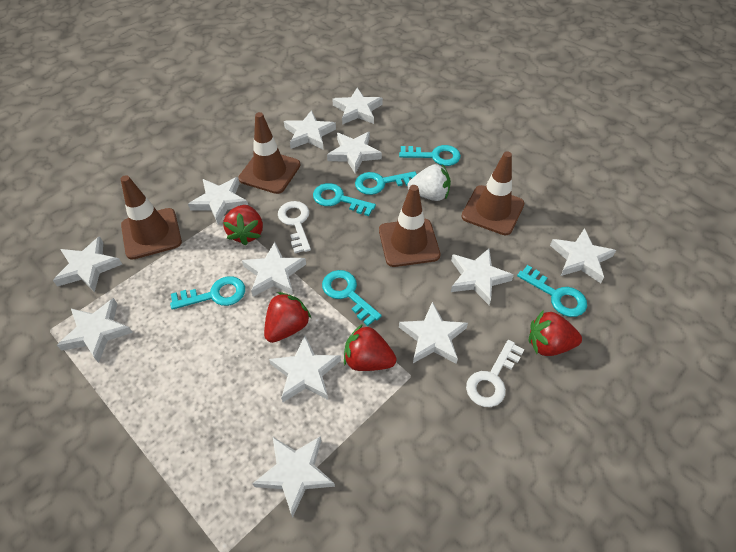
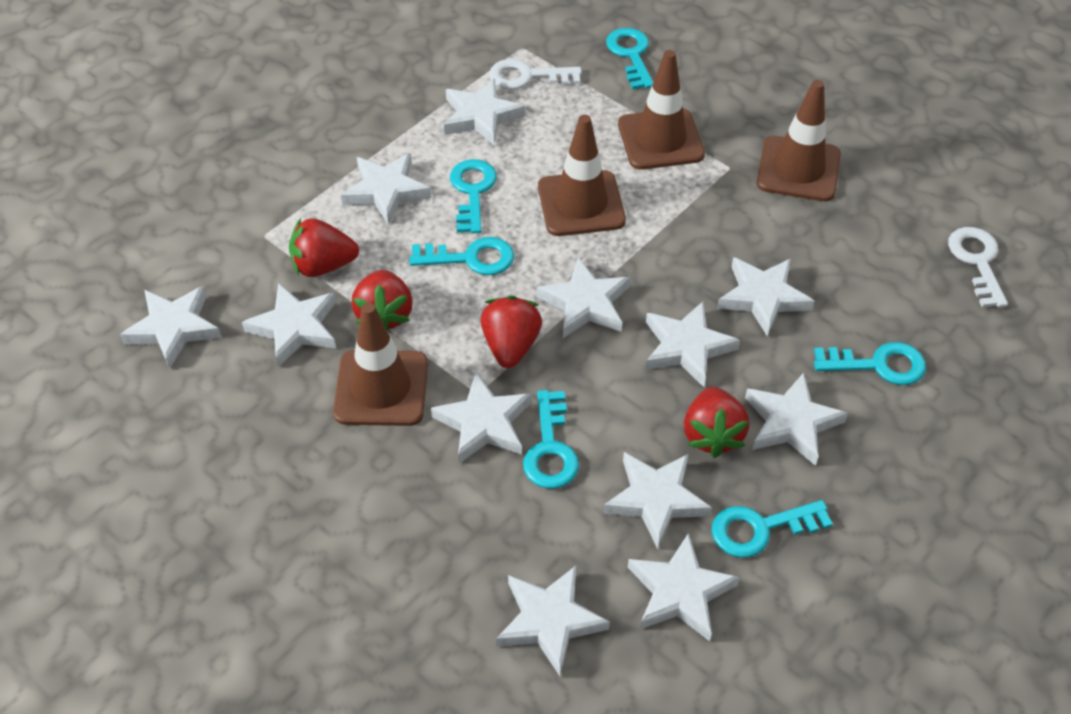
white strawberry: 1 -> 0

